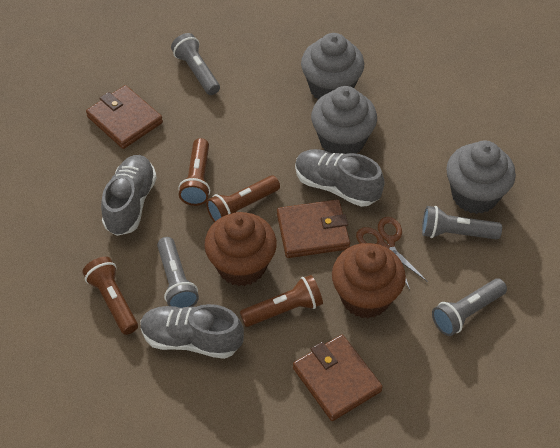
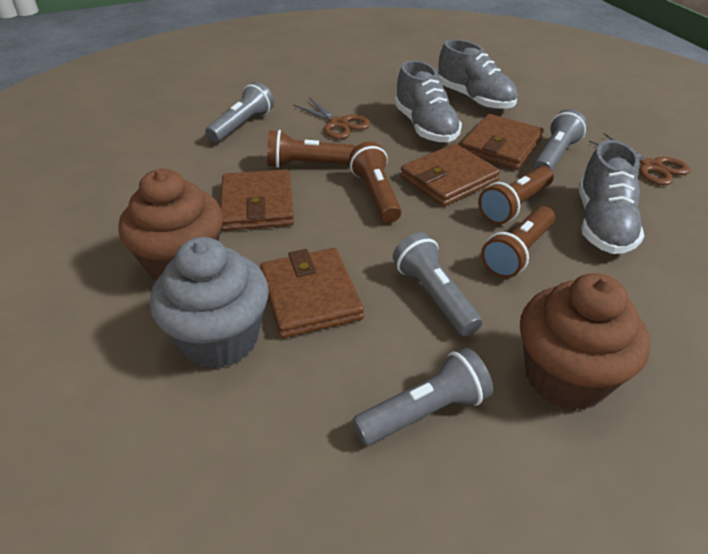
brown scissors: 1 -> 2
brown wallet: 3 -> 4
grey cupcake: 3 -> 1

